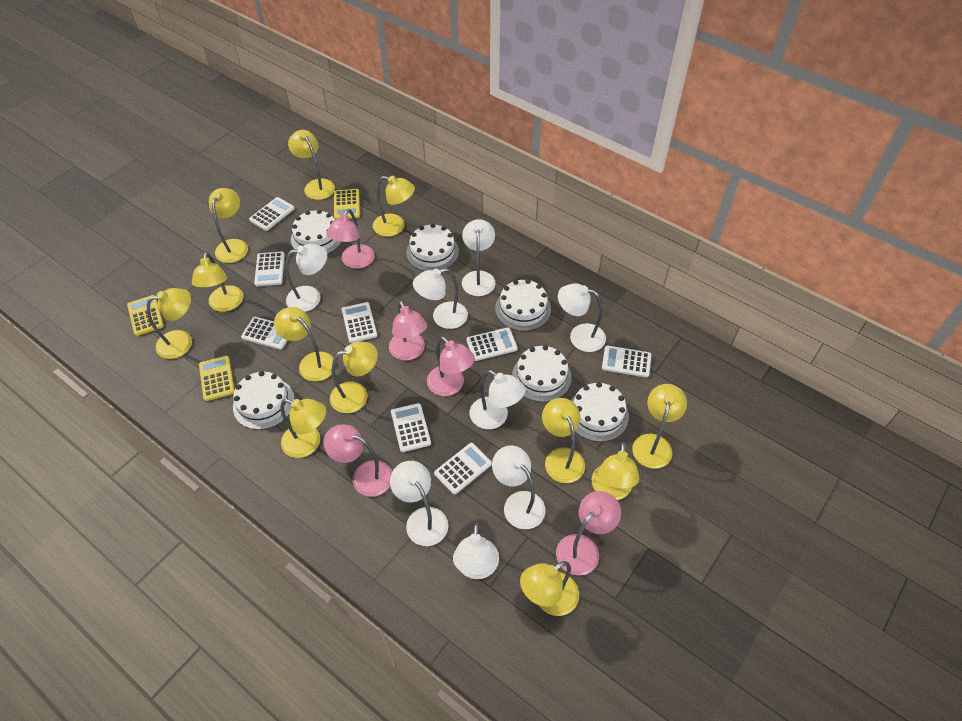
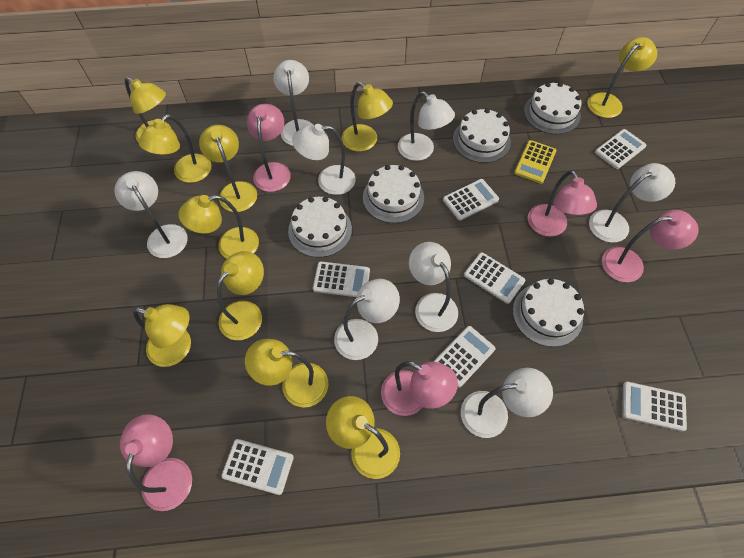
white cake: 6 -> 5
white calculator: 8 -> 7
yellow calculator: 3 -> 1
yellow lamp: 12 -> 10

